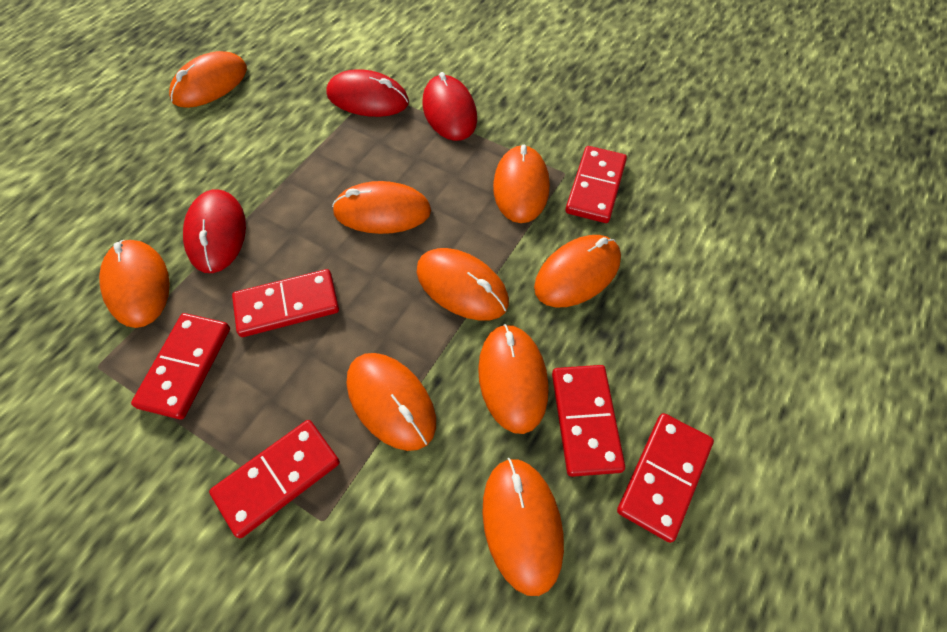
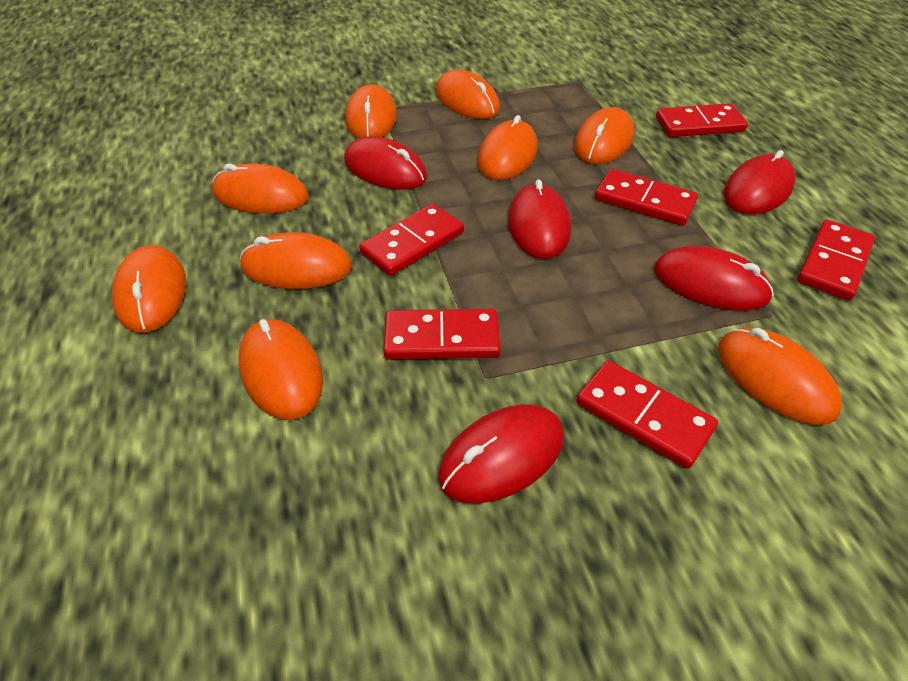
red mouse: 3 -> 5

